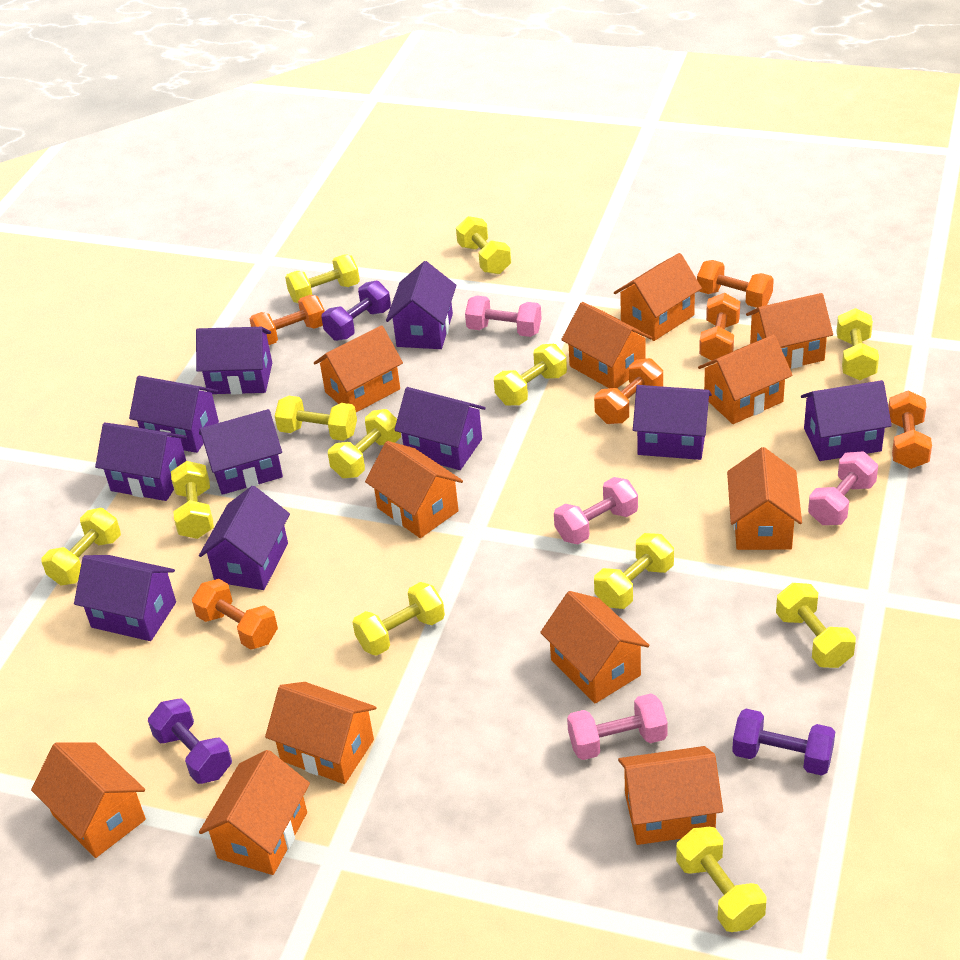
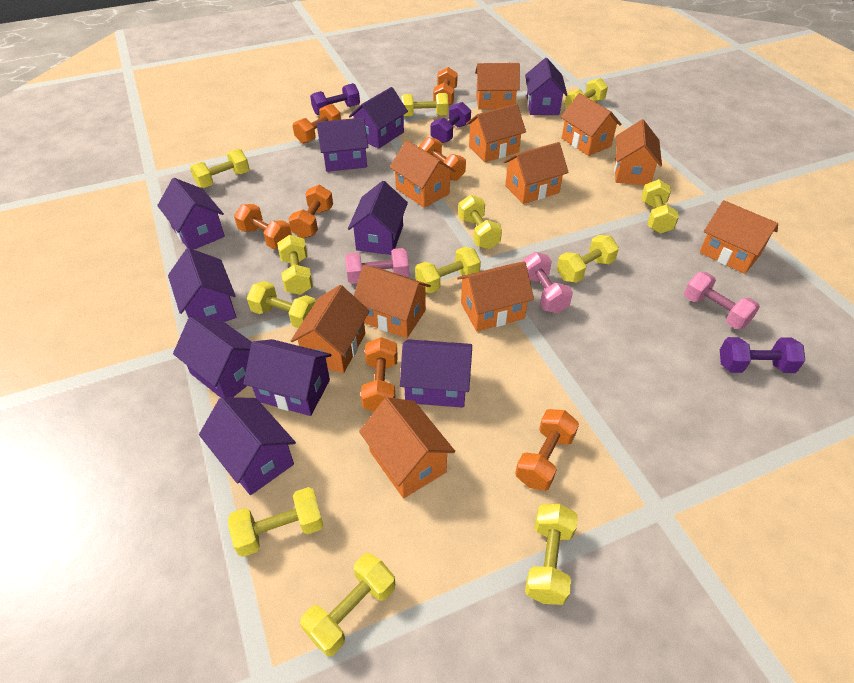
orange dumbbell: 6 -> 7
orange house: 12 -> 11
pink dumbbell: 4 -> 3

